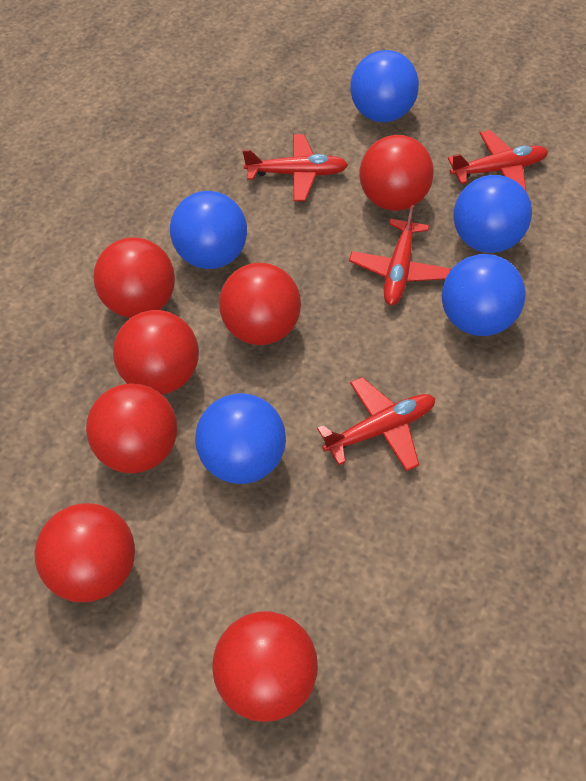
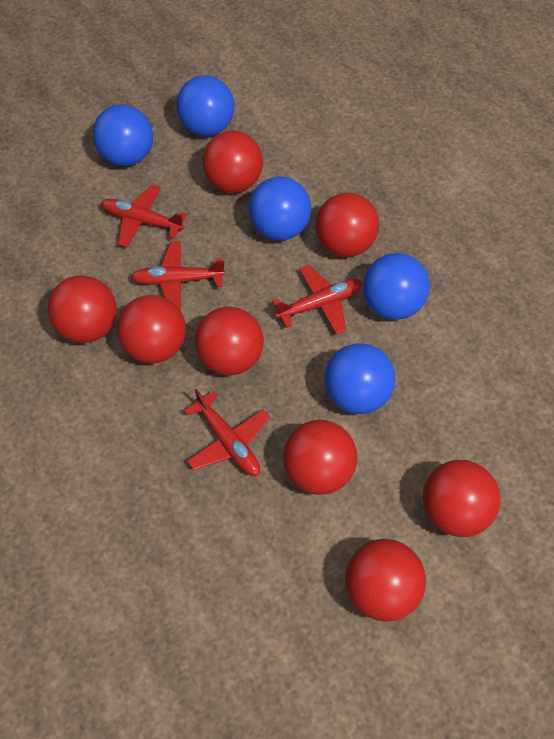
red ball: 7 -> 8

